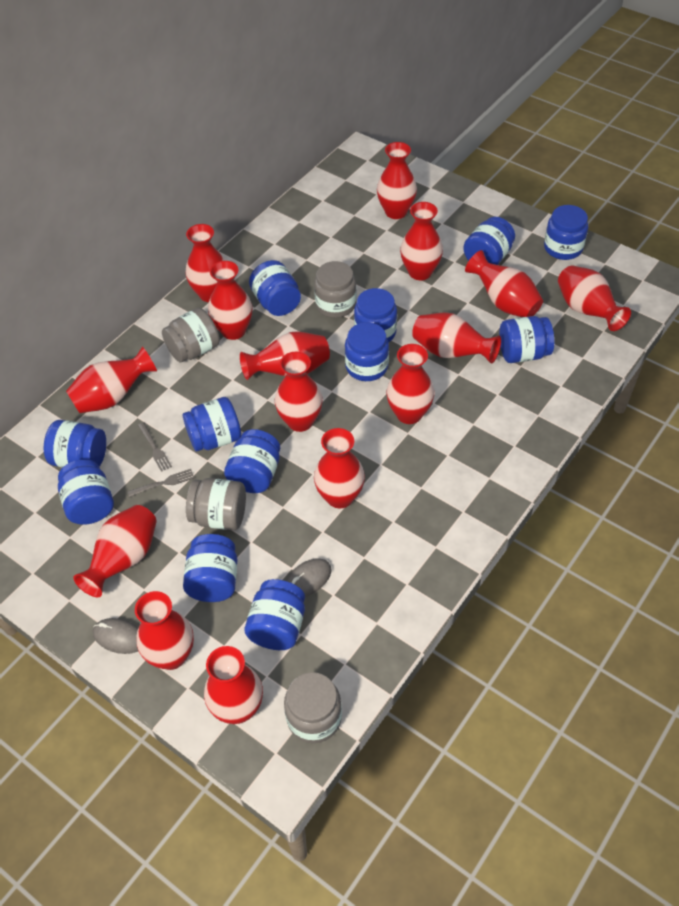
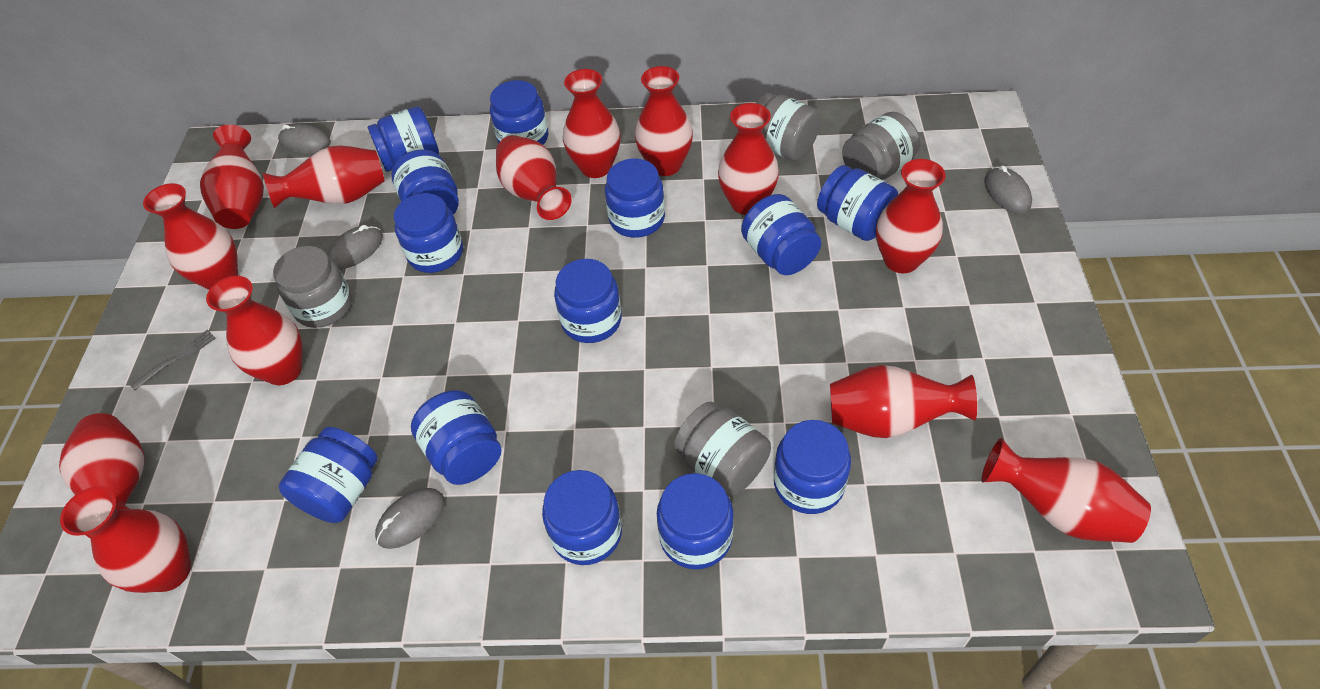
blue jar: 12 -> 13
grey fork: 2 -> 1
grey mouse: 2 -> 4
red vase: 15 -> 13

